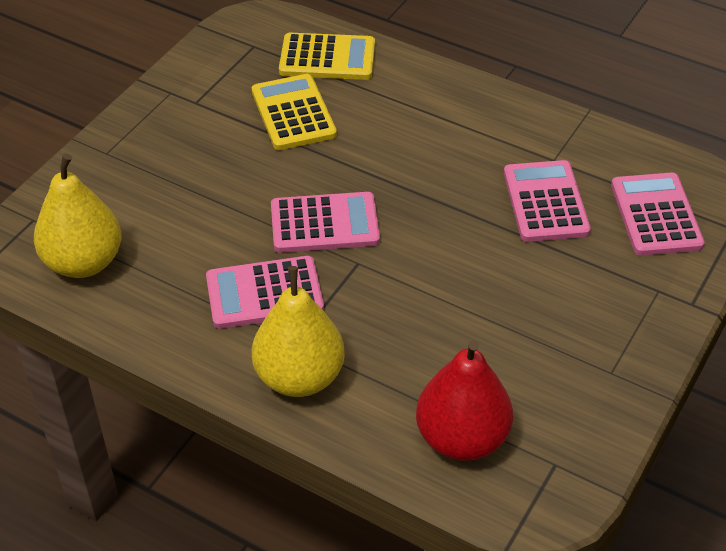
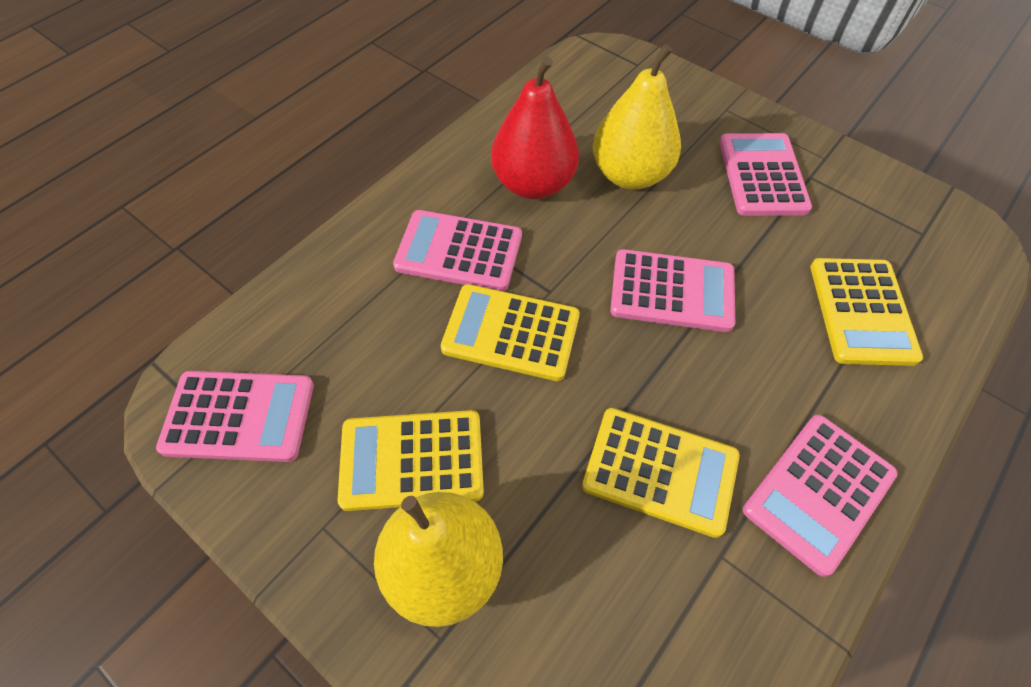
pink calculator: 4 -> 5
yellow calculator: 2 -> 4

